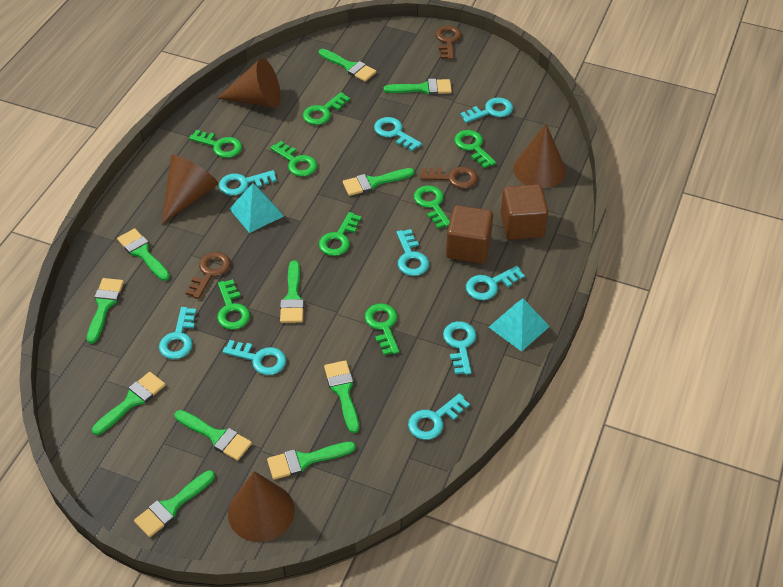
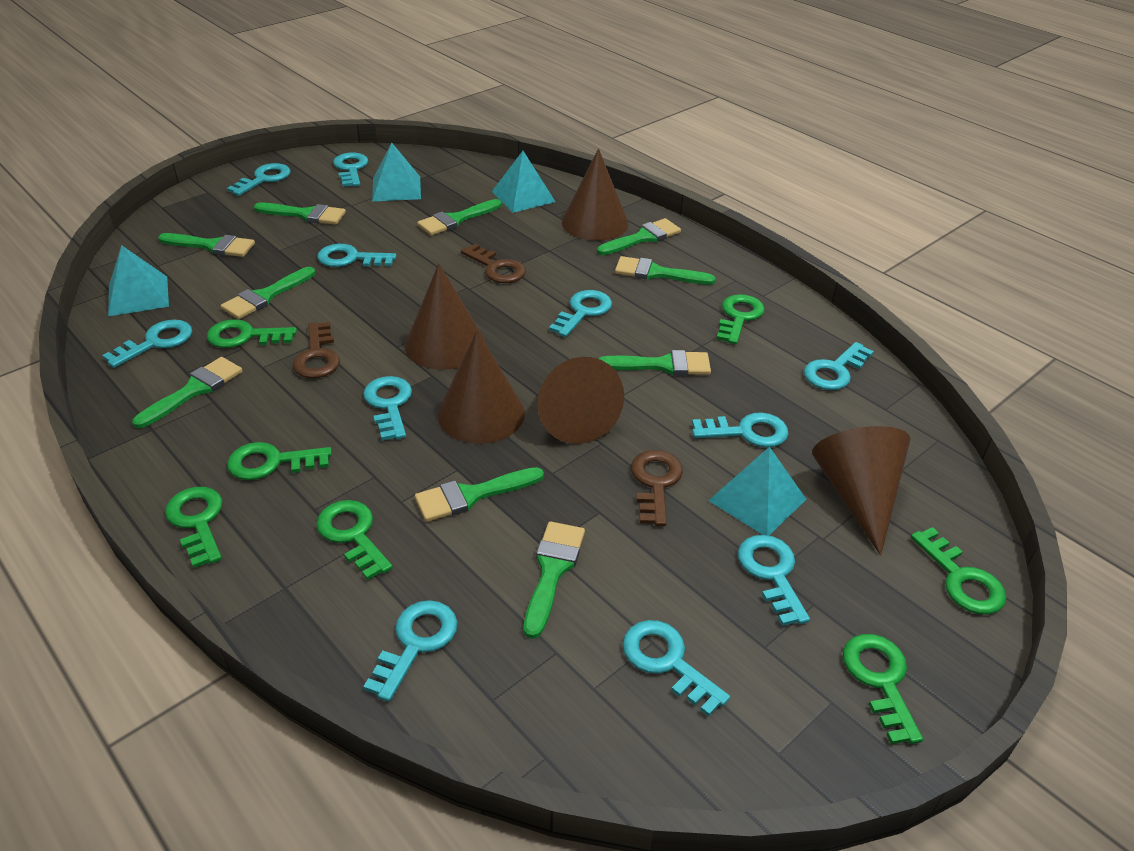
brown cone: 4 -> 5
brown cube: 2 -> 0
green brush: 11 -> 10
green key: 8 -> 7
turquoise key: 9 -> 11
turquoise pyramid: 2 -> 4

